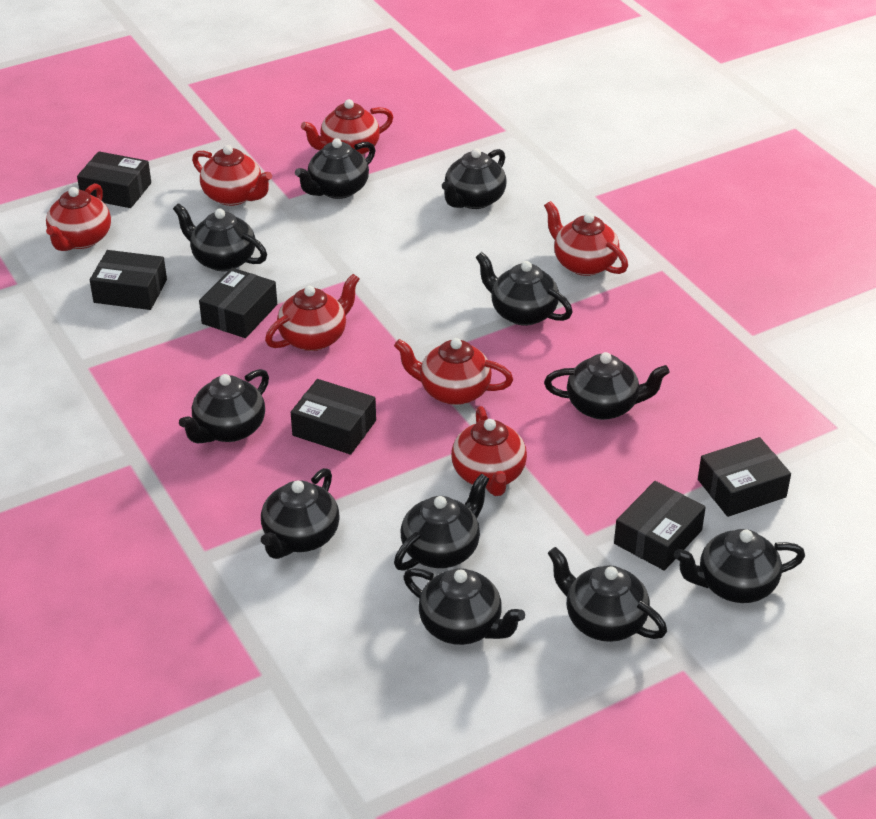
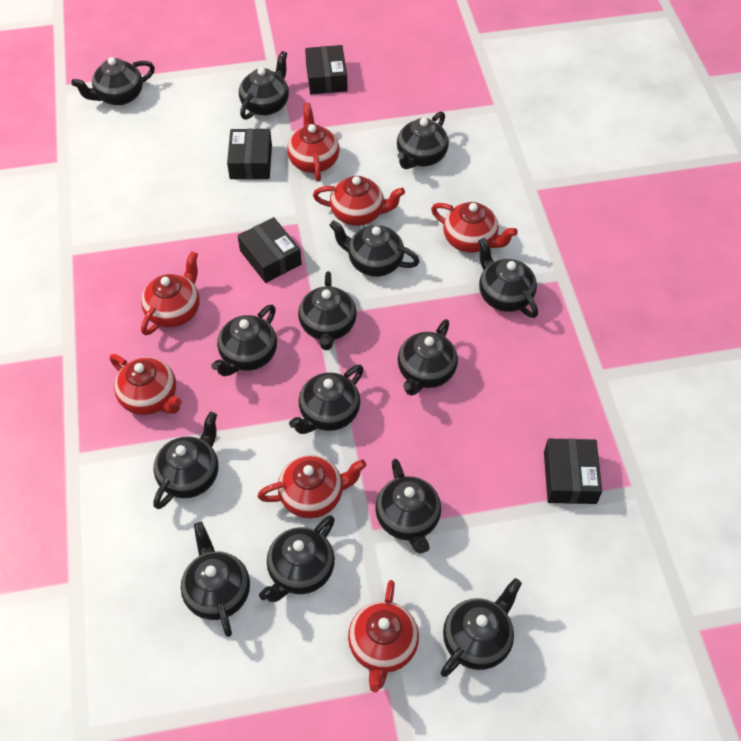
black box: 6 -> 4
black teapot: 11 -> 14

